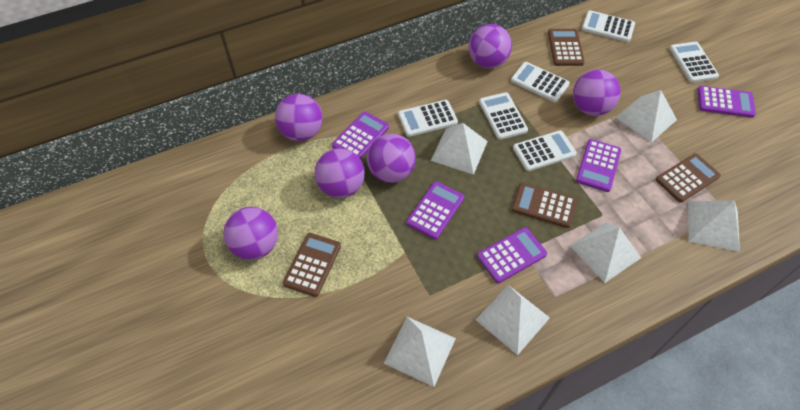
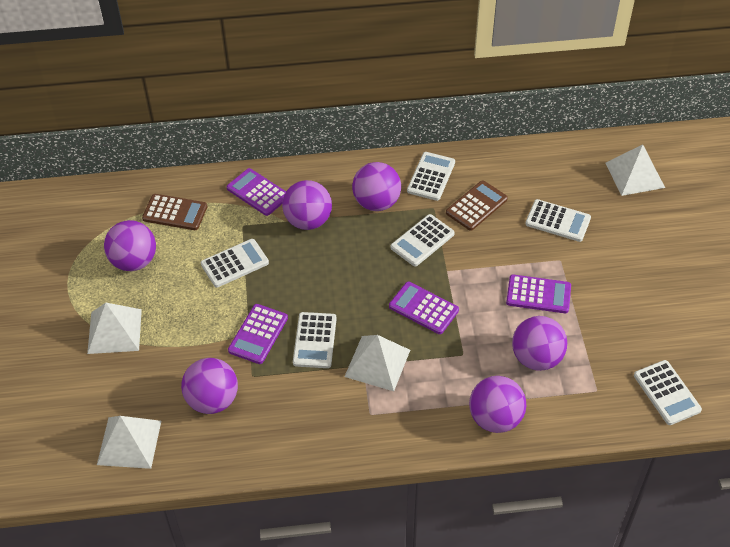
brown calculator: 4 -> 2
purple calculator: 5 -> 4
white pyramid: 6 -> 4

